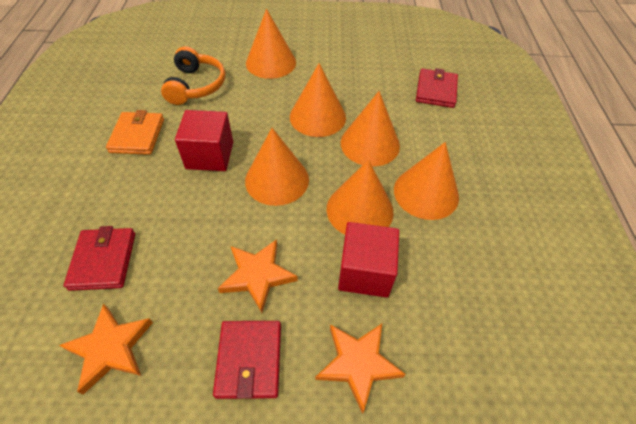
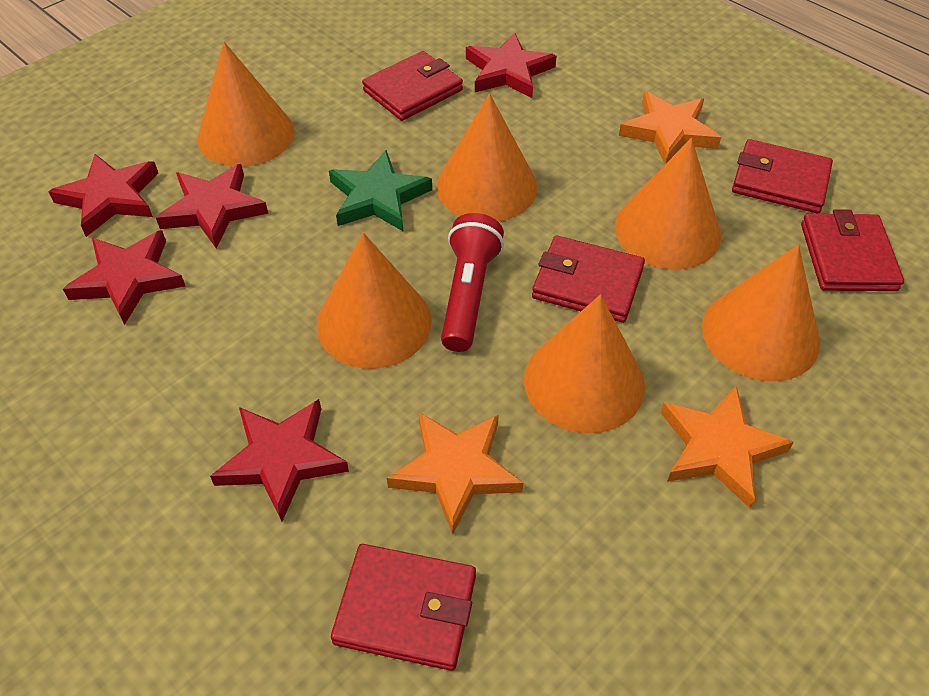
green star: 0 -> 1
orange headphones: 1 -> 0
orange wallet: 1 -> 0
red cube: 2 -> 0
red flashlight: 0 -> 1
red star: 0 -> 5
red wallet: 3 -> 5

